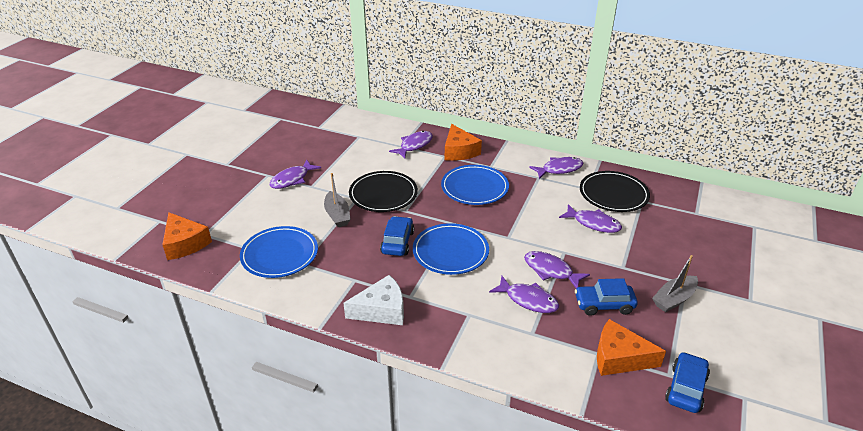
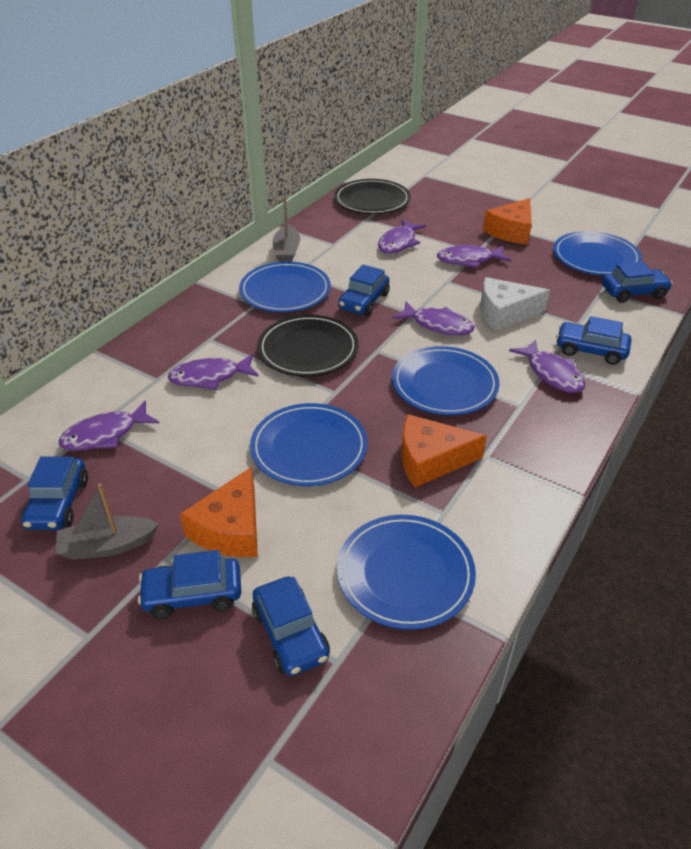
blue car: 3 -> 6
blue plate: 3 -> 5

